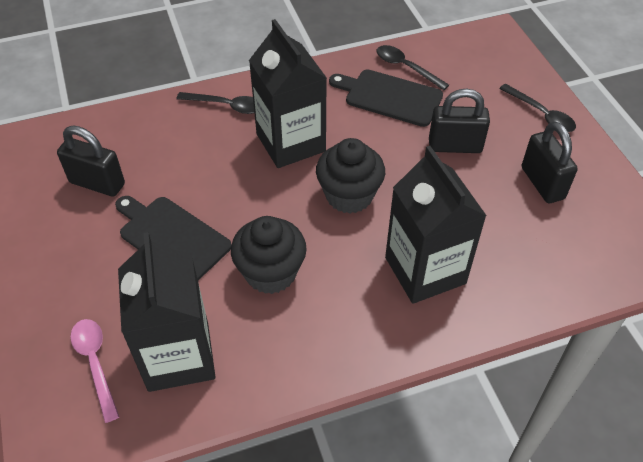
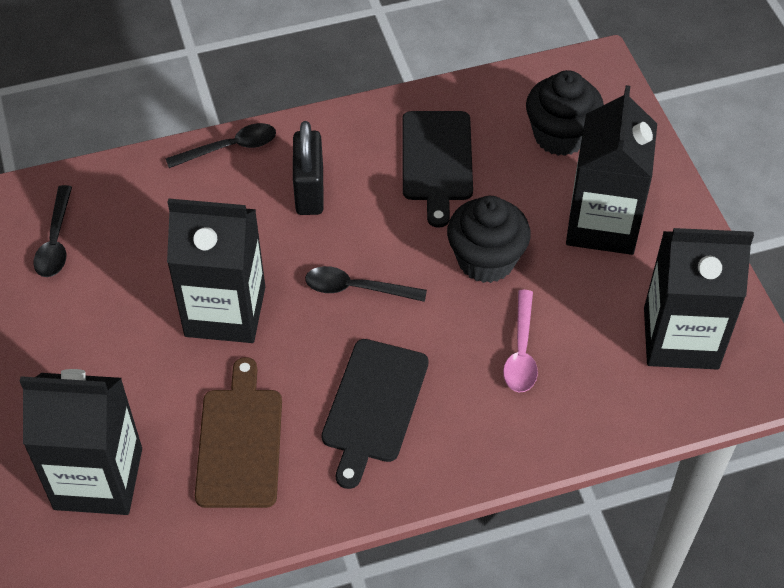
black carton: 3 -> 4
black padlock: 3 -> 1
brown cutting board: 0 -> 1

